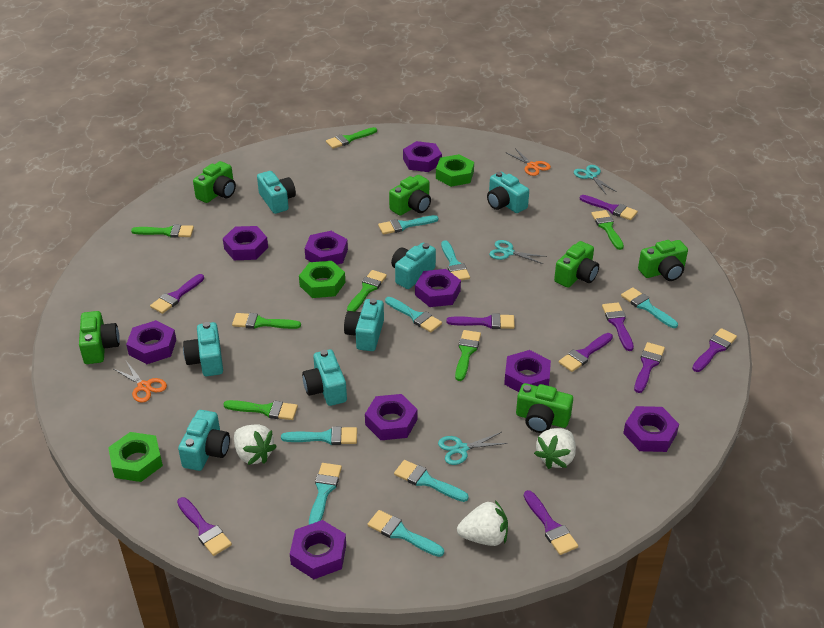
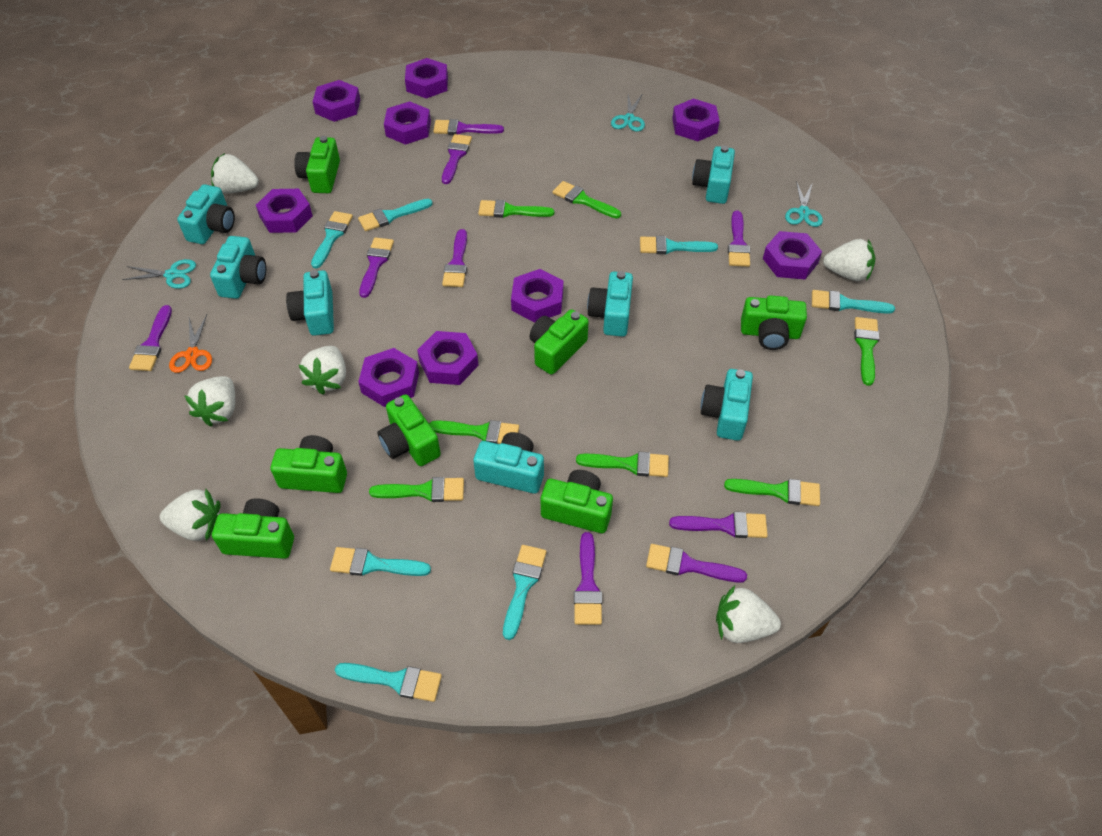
green camera: 6 -> 7
green nut: 3 -> 0
orange scissors: 2 -> 1
turquoise brush: 8 -> 7
white strawberry: 3 -> 6

